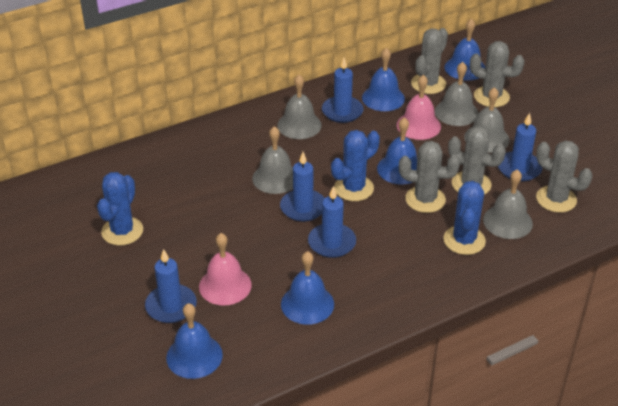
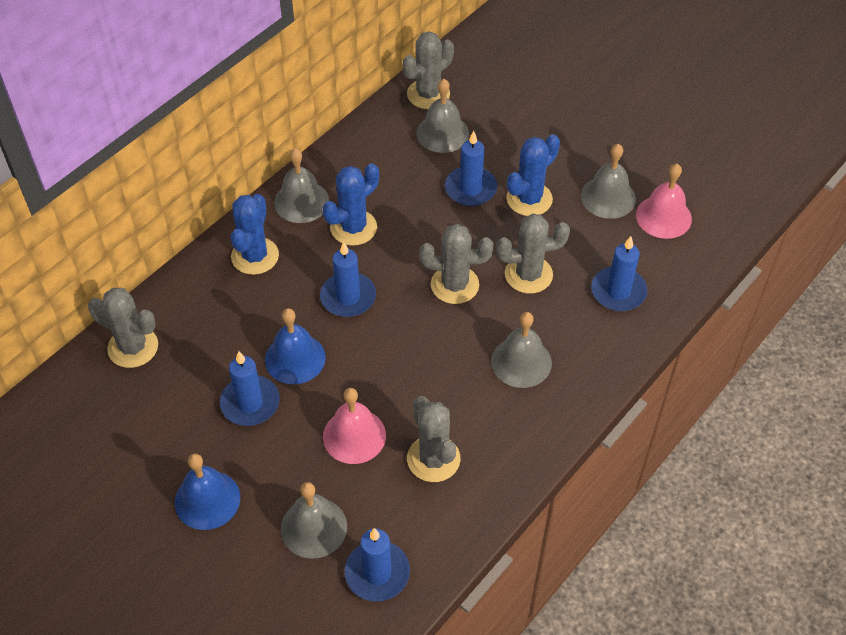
blue bell: 5 -> 2

